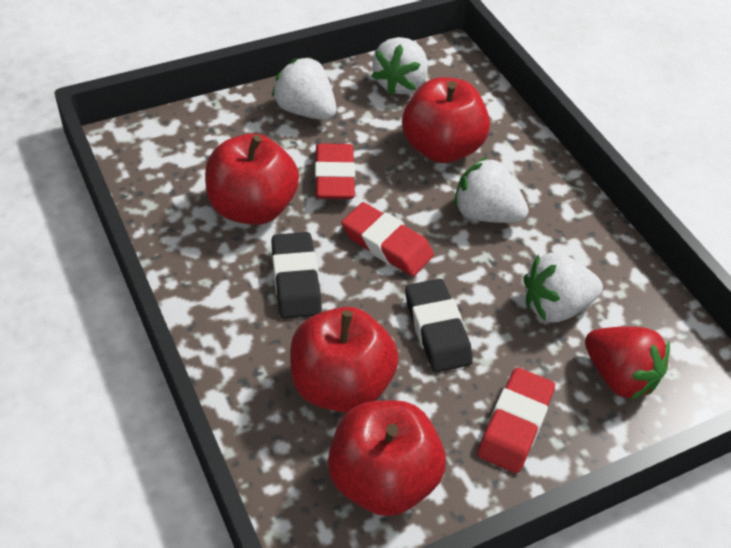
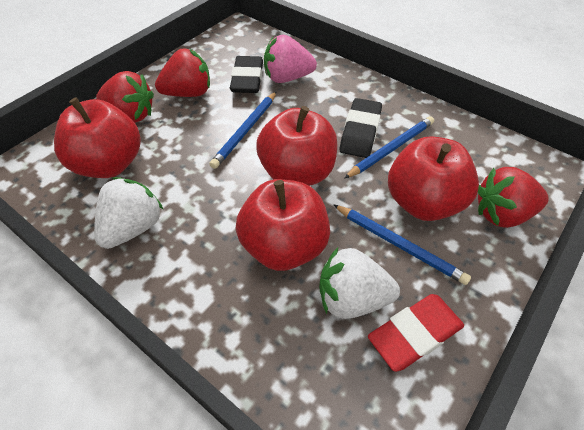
blue pencil: 0 -> 3
pink strawberry: 0 -> 1
red eraser: 3 -> 1
red strawberry: 1 -> 3
white strawberry: 4 -> 2

